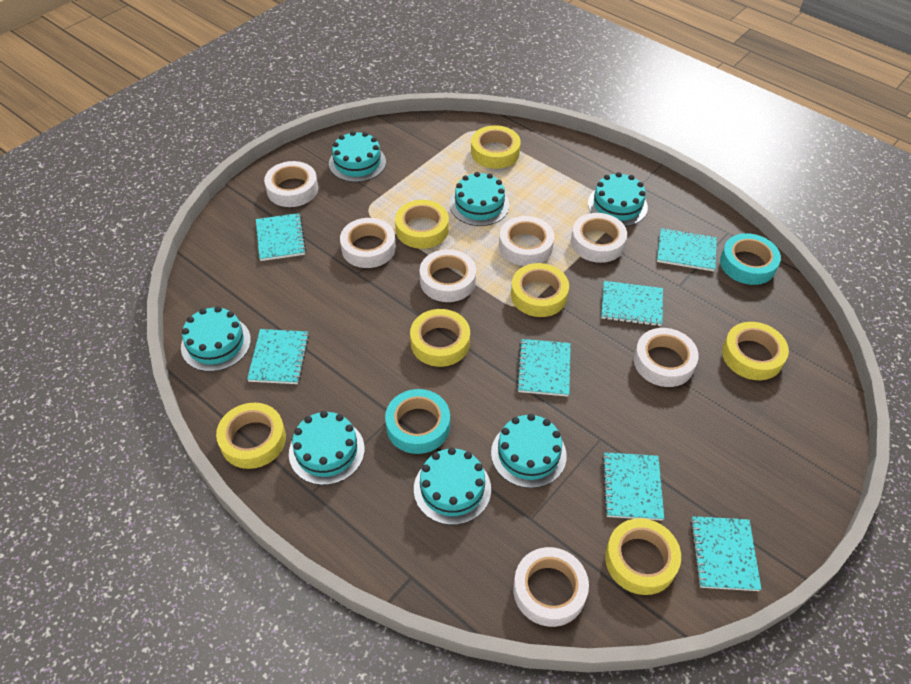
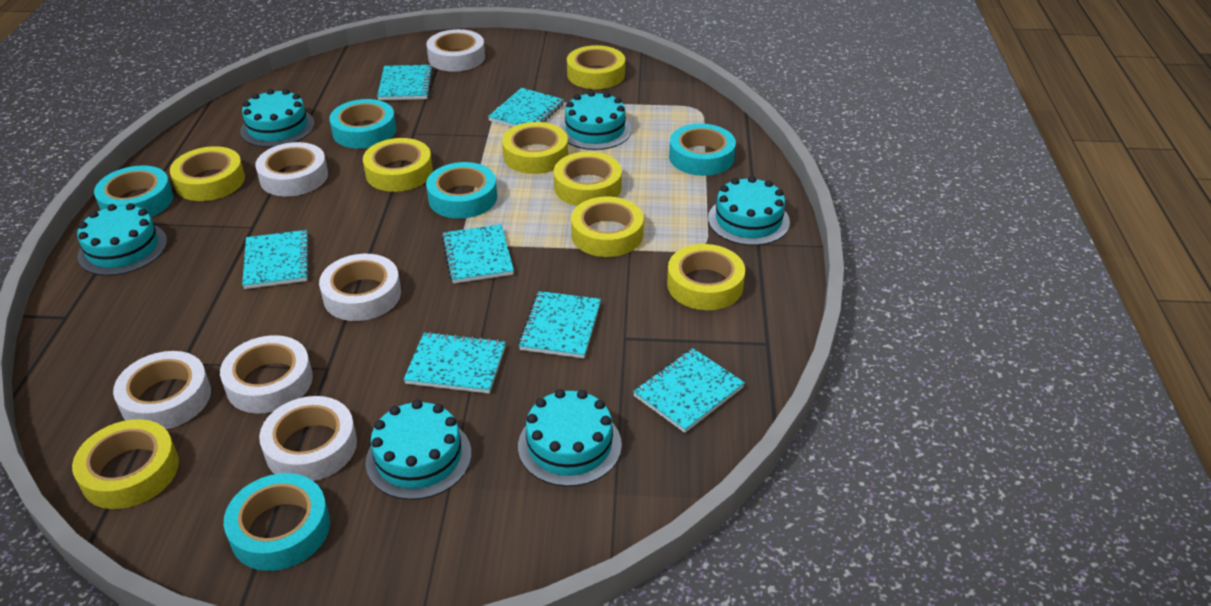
turquoise cake: 7 -> 6
turquoise tape: 2 -> 5
white tape: 7 -> 6
yellow tape: 7 -> 8

